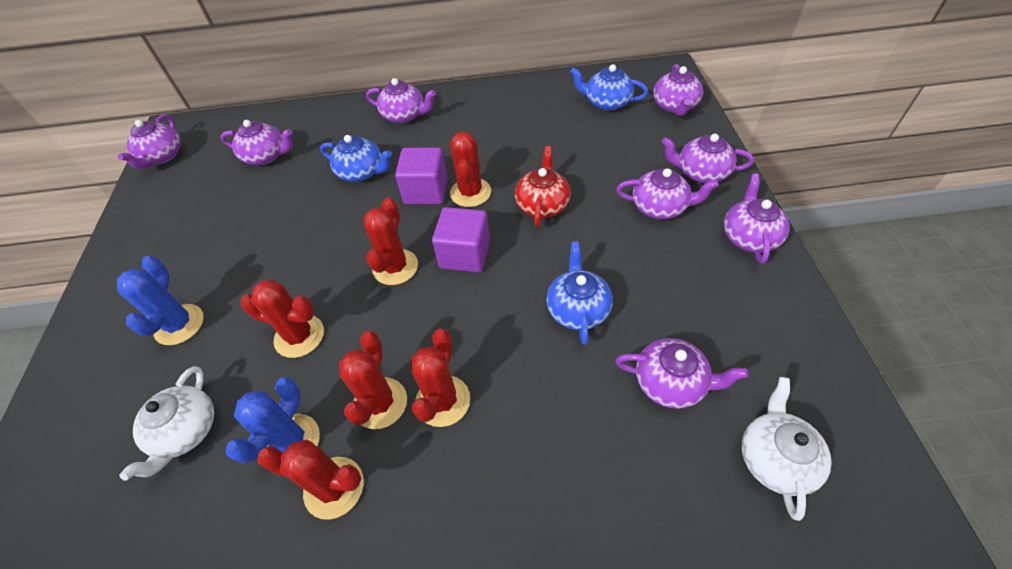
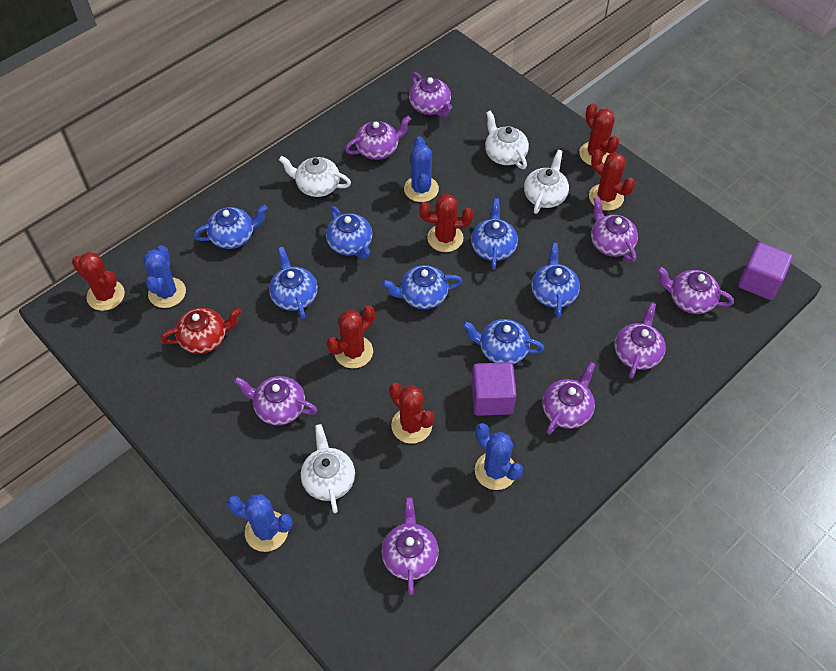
blue cactus: 2 -> 4
blue teapot: 3 -> 7
white teapot: 2 -> 4

